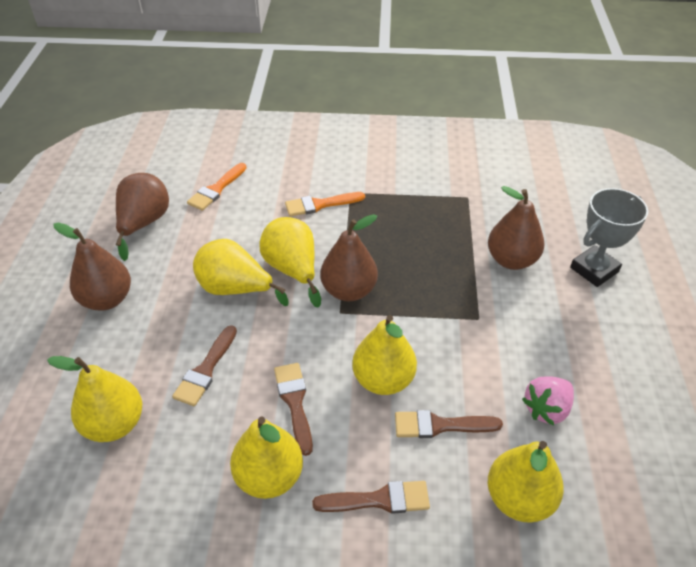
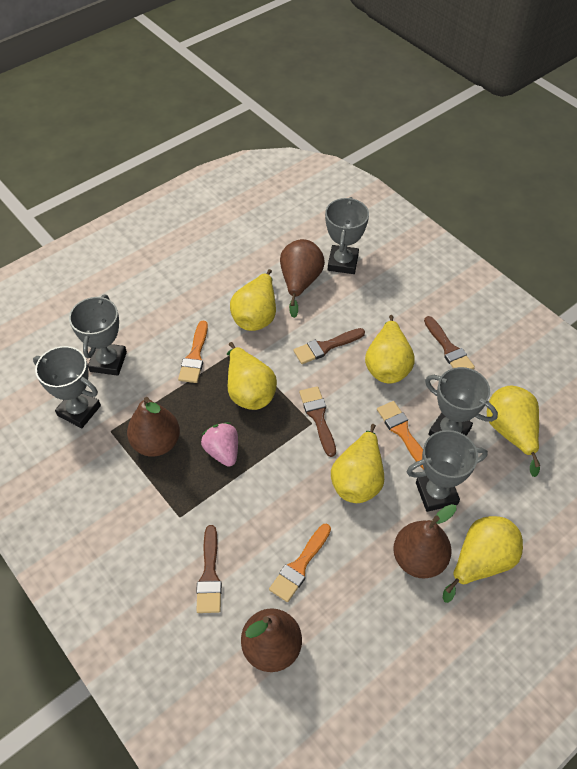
grey trophy: 1 -> 5
orange brush: 2 -> 3

